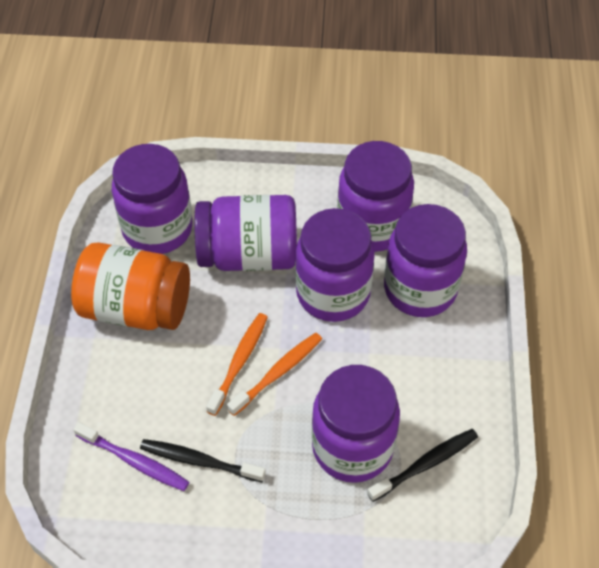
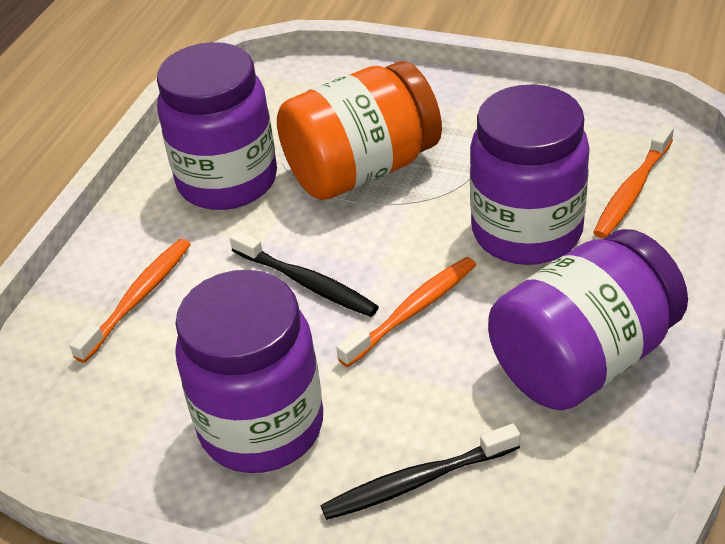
orange toothbrush: 2 -> 3
purple jar: 6 -> 4
purple toothbrush: 1 -> 0

